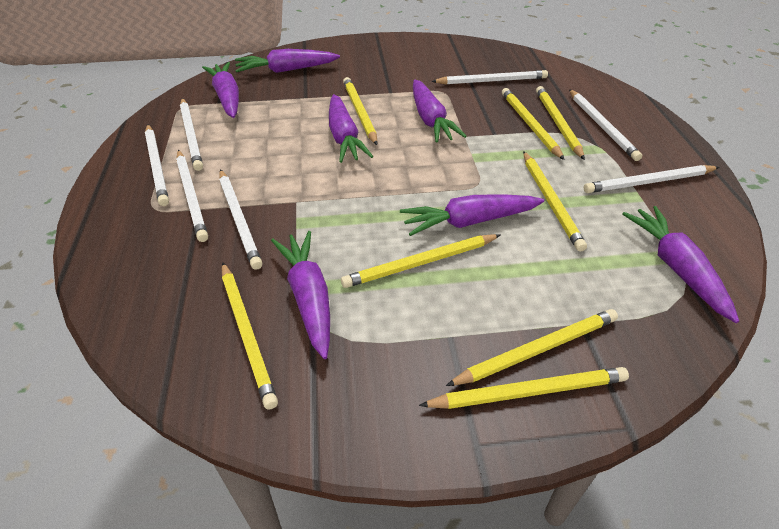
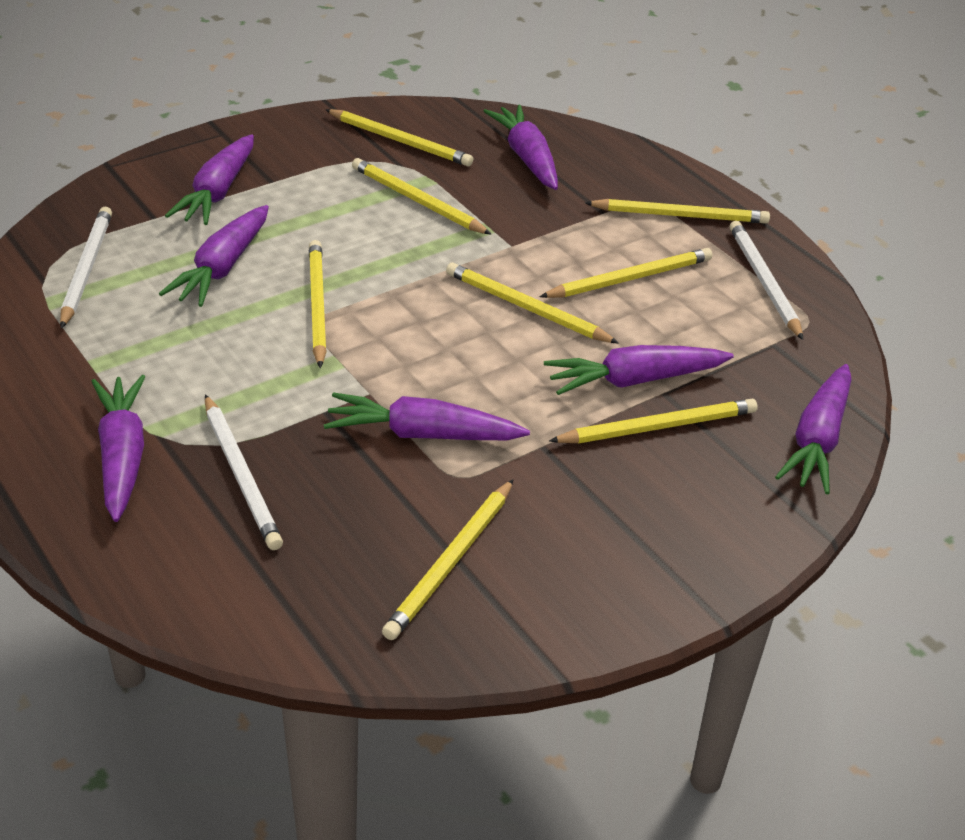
white pencil: 7 -> 3

